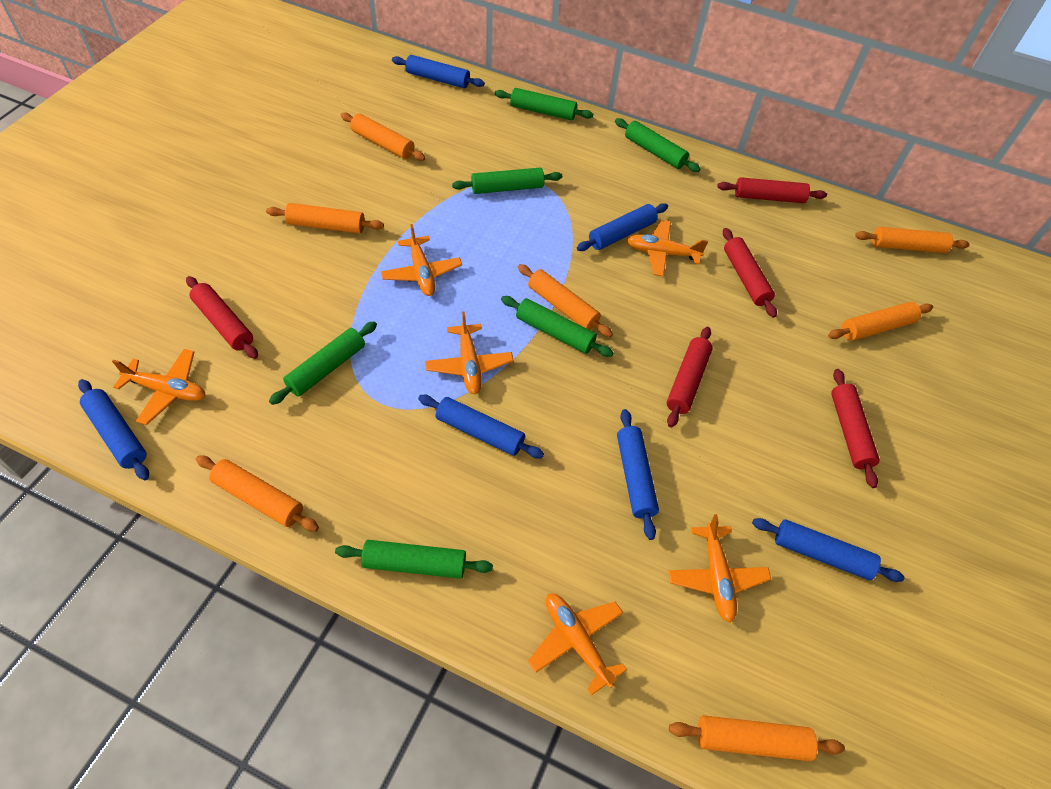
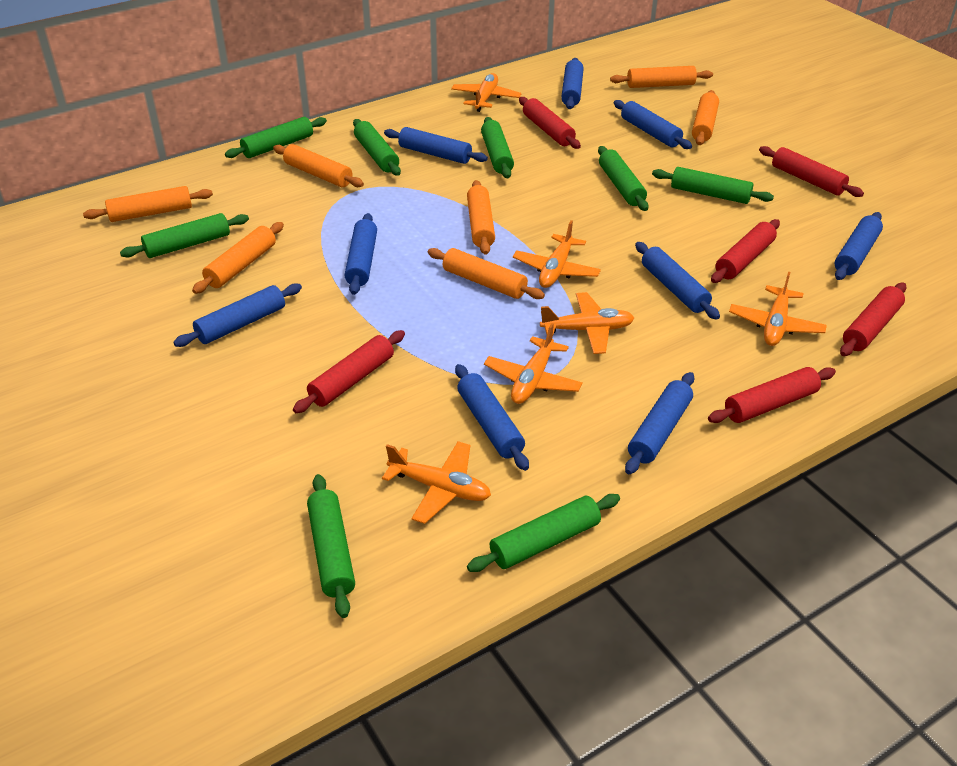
blue rolling pin: 6 -> 9
green rolling pin: 6 -> 8
red rolling pin: 5 -> 6

